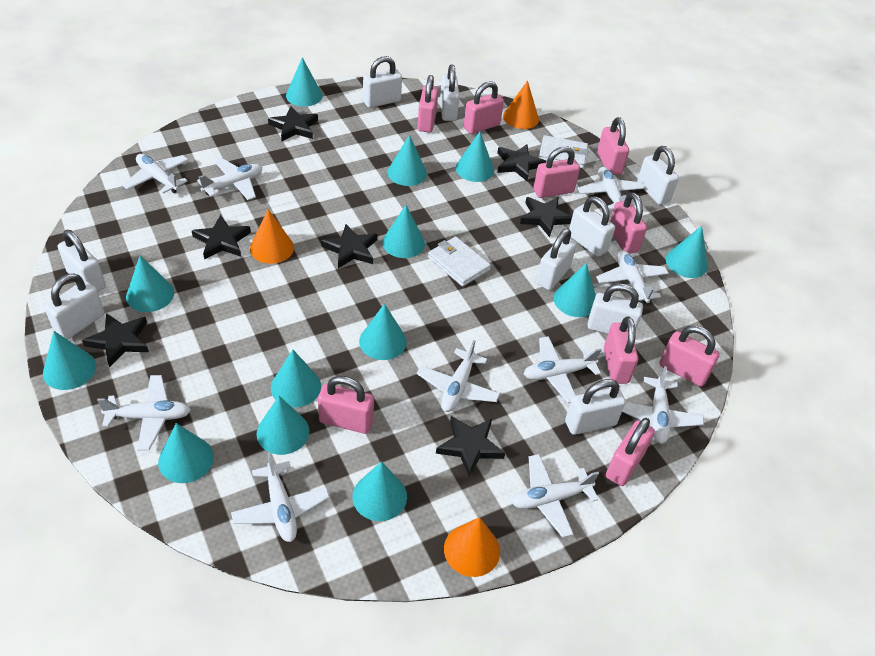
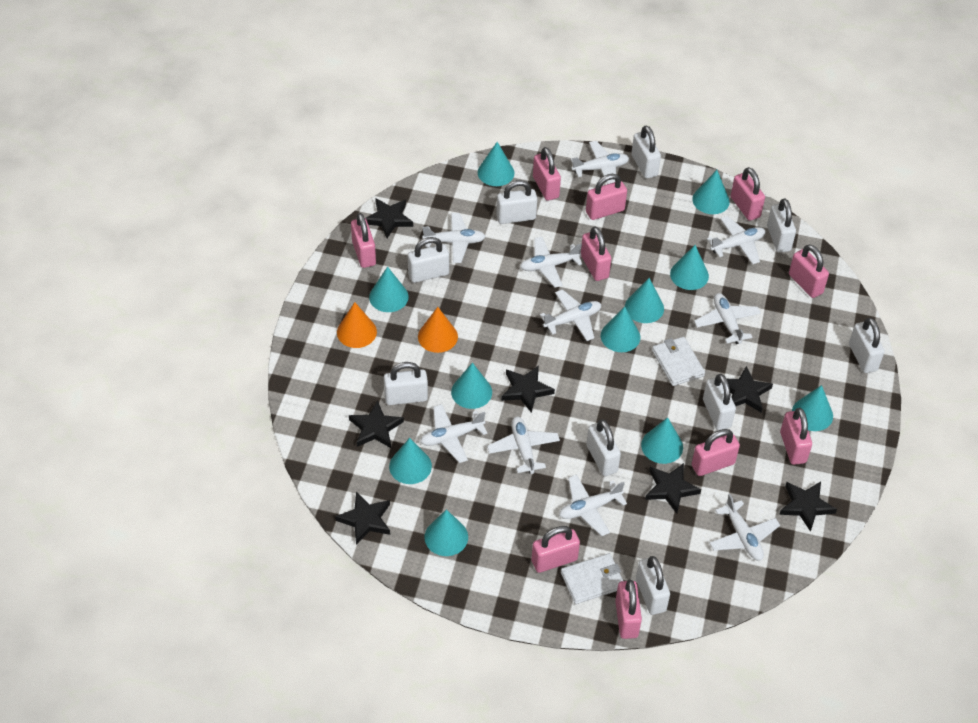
orange cone: 3 -> 2
pink padlock: 9 -> 10
turquoise cone: 13 -> 11

